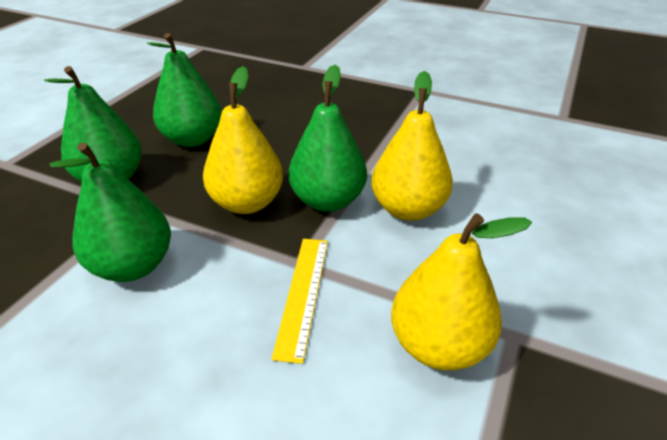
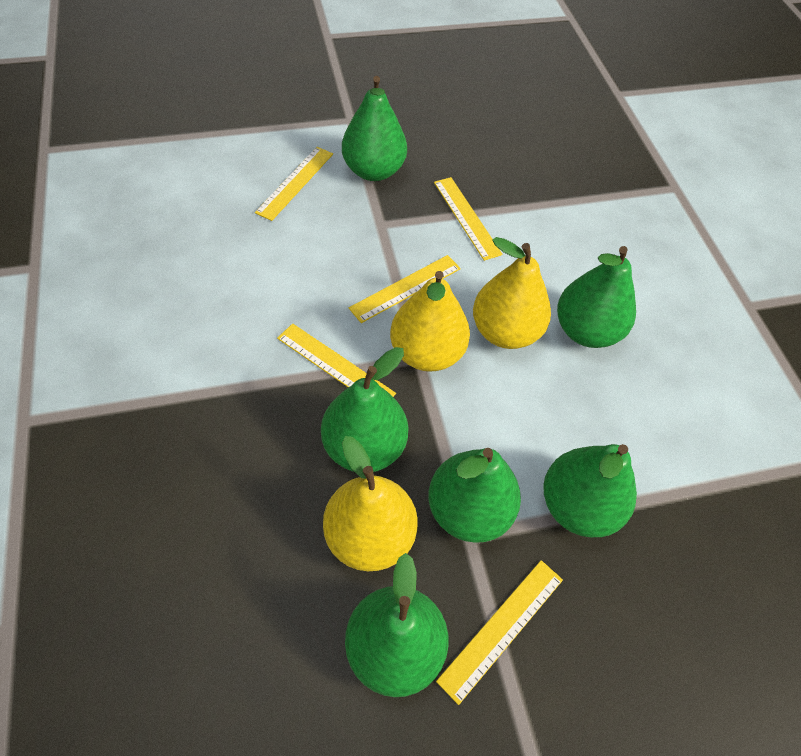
green pear: 4 -> 6
yellow ruler: 1 -> 5

